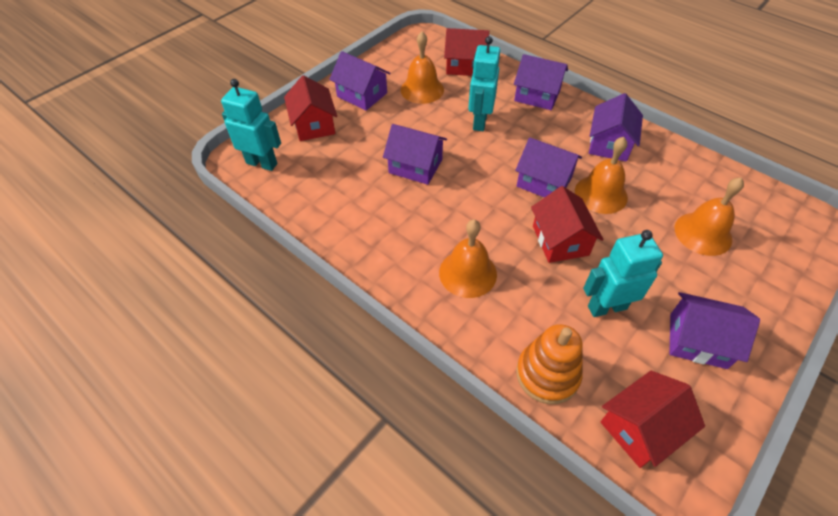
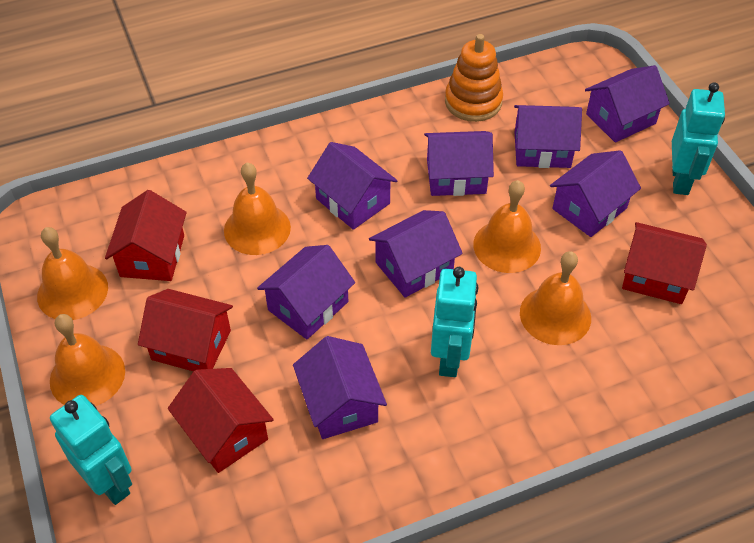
orange bell: 4 -> 5
purple house: 6 -> 8

